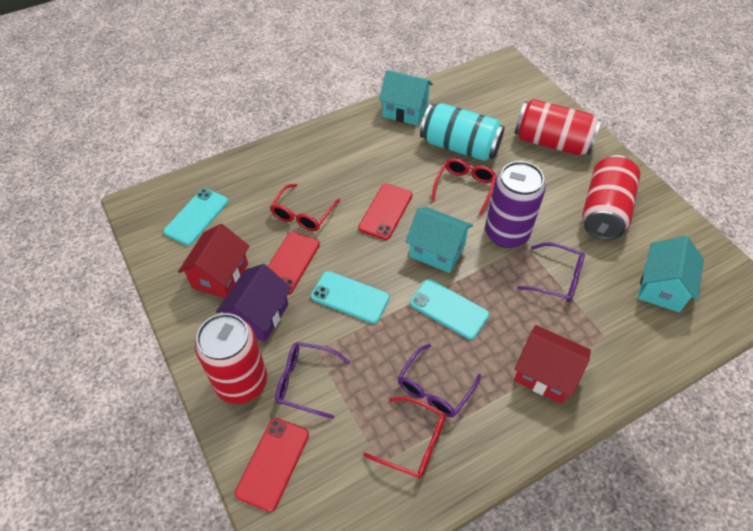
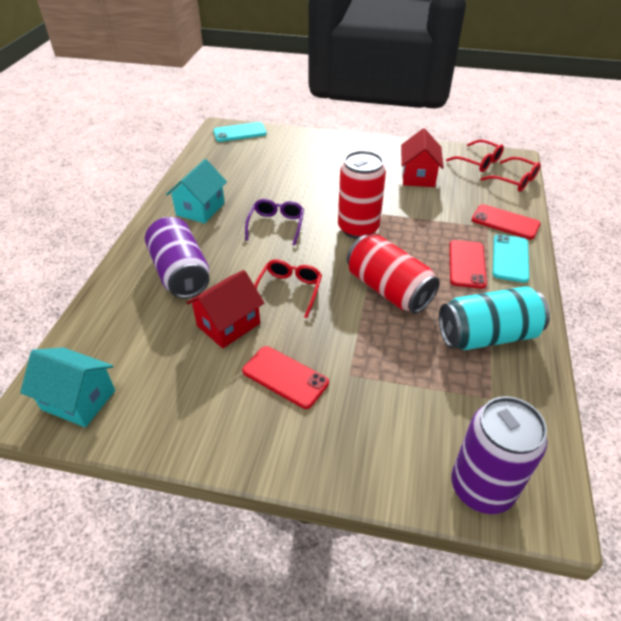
purple can: 1 -> 2
purple glasses: 3 -> 1
purple house: 1 -> 0
red can: 3 -> 2
turquoise house: 3 -> 2
turquoise phone: 3 -> 2

